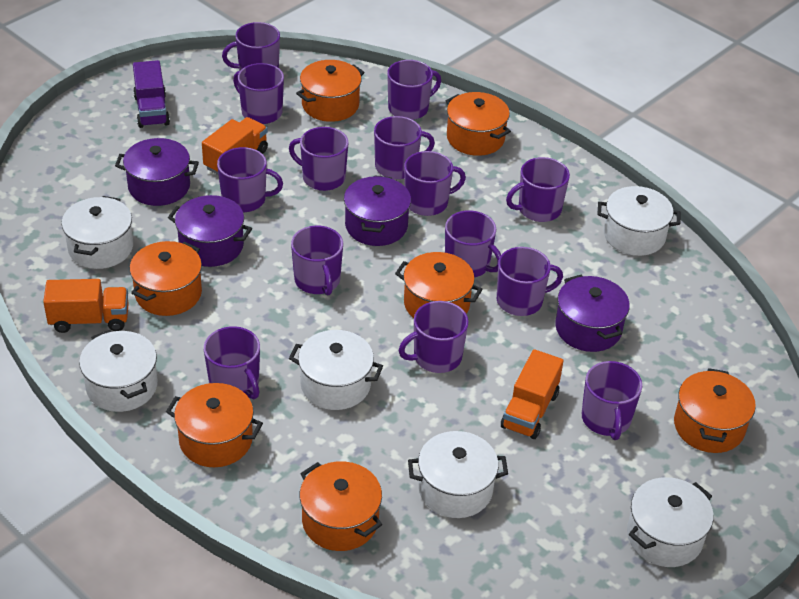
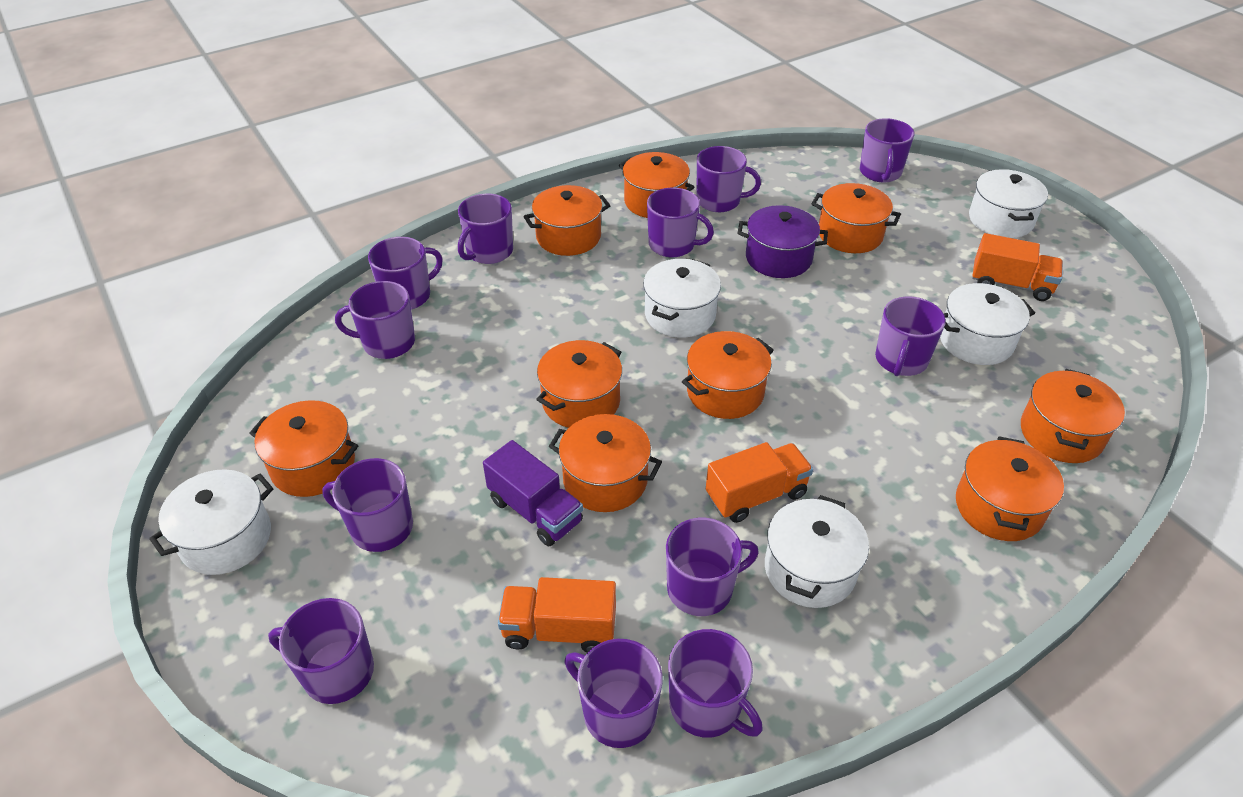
orange pot: 7 -> 9
purple mug: 14 -> 12
purple pot: 4 -> 1
white pot: 6 -> 5

